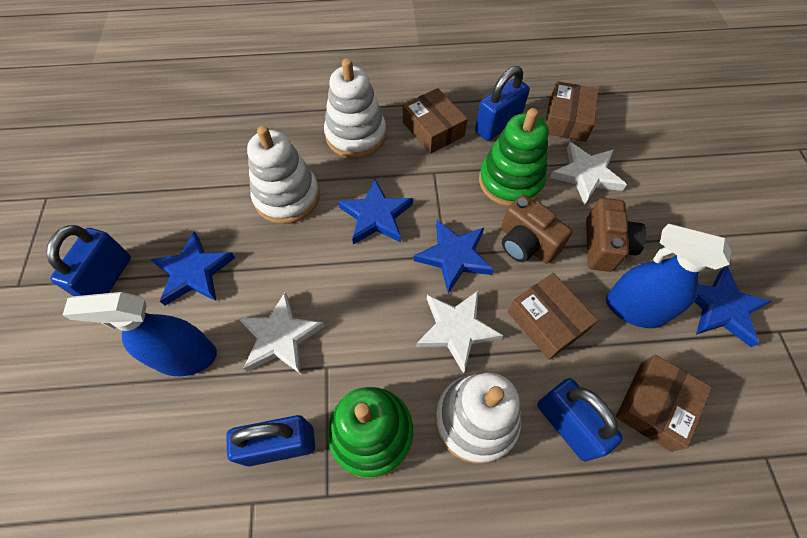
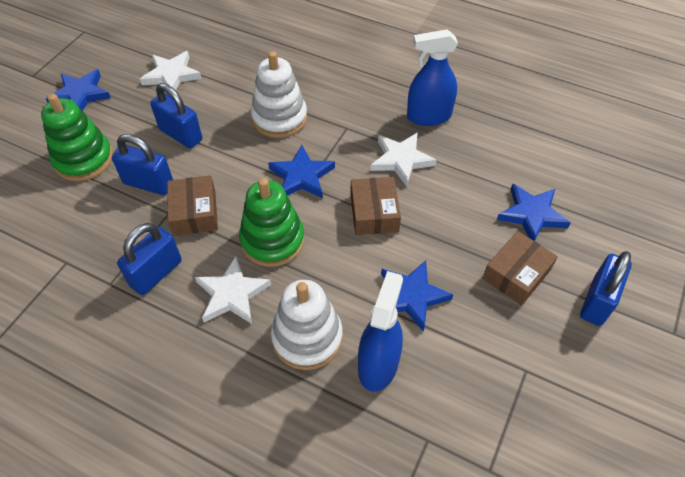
brown box: 4 -> 3
brown camera: 2 -> 0
white stacking toy: 3 -> 2

